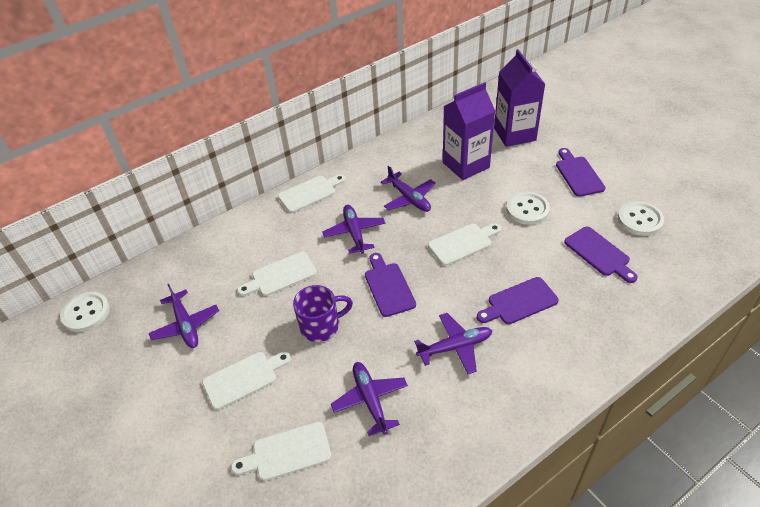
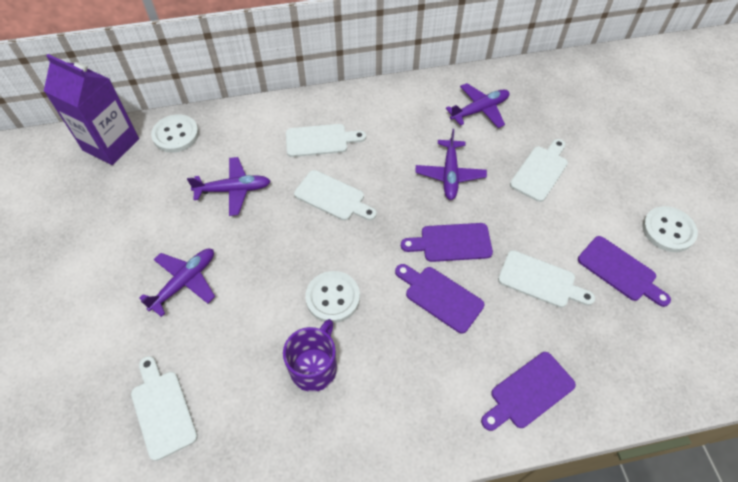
purple carton: 2 -> 1
purple plane: 5 -> 4

